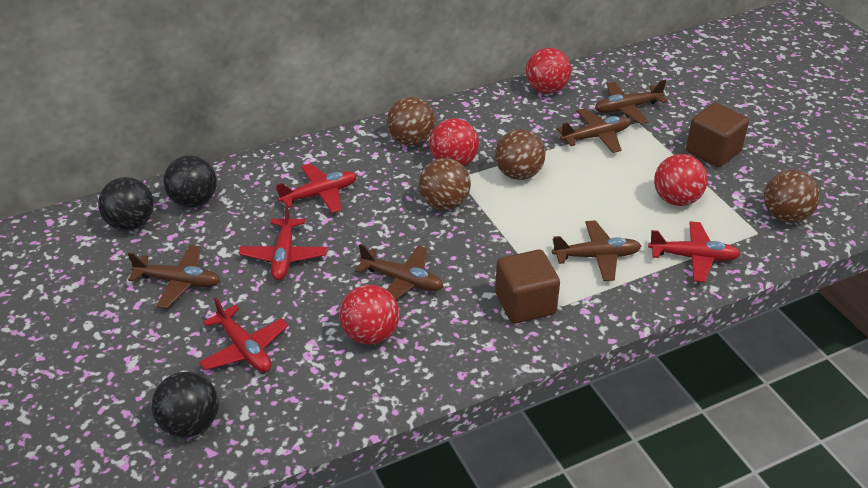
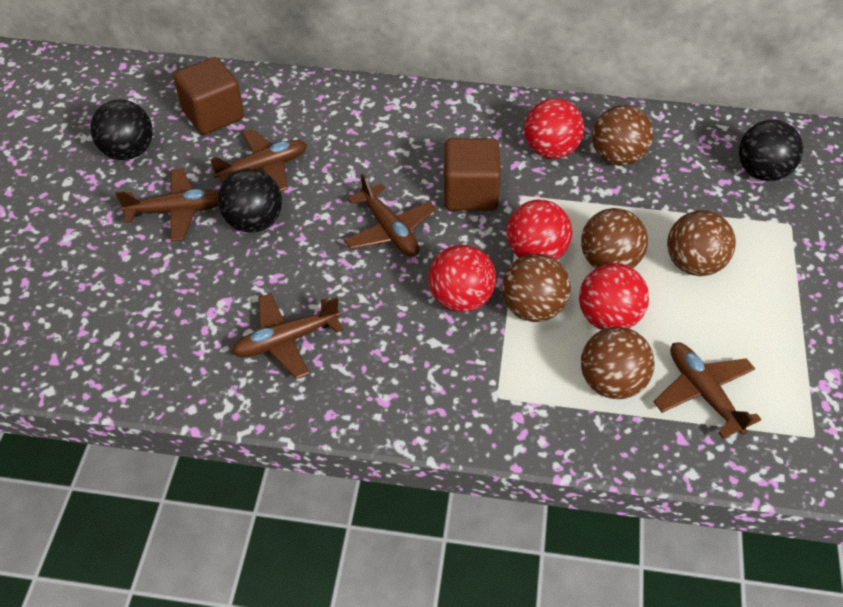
brown ball: 4 -> 5
red plane: 4 -> 0

